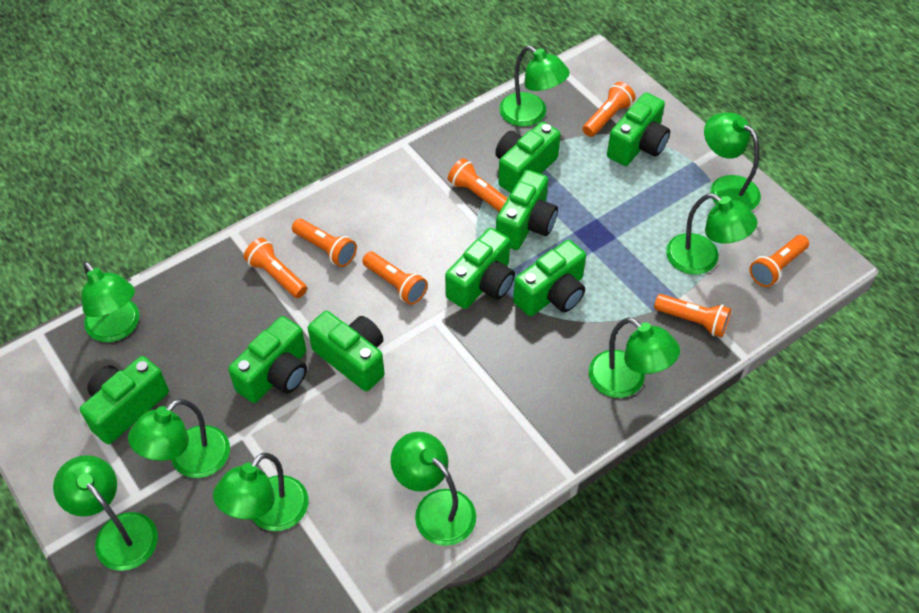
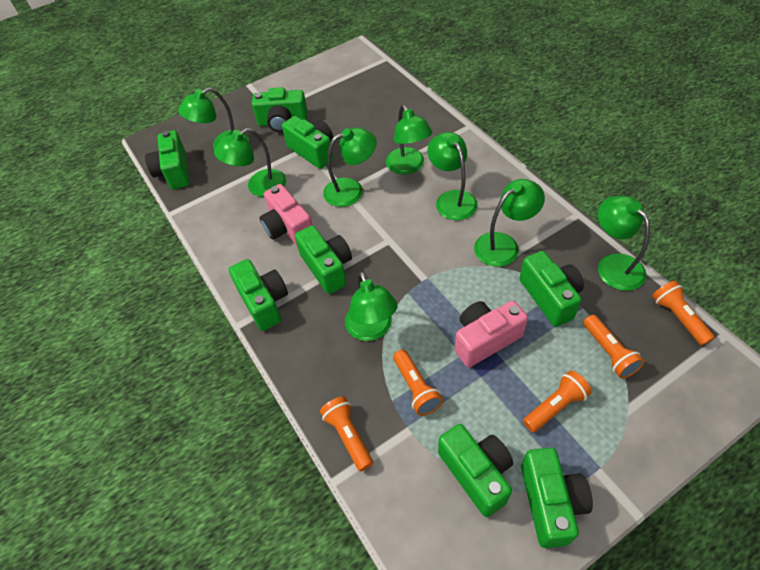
green lamp: 9 -> 8
orange flashlight: 7 -> 5
pink camera: 0 -> 2

